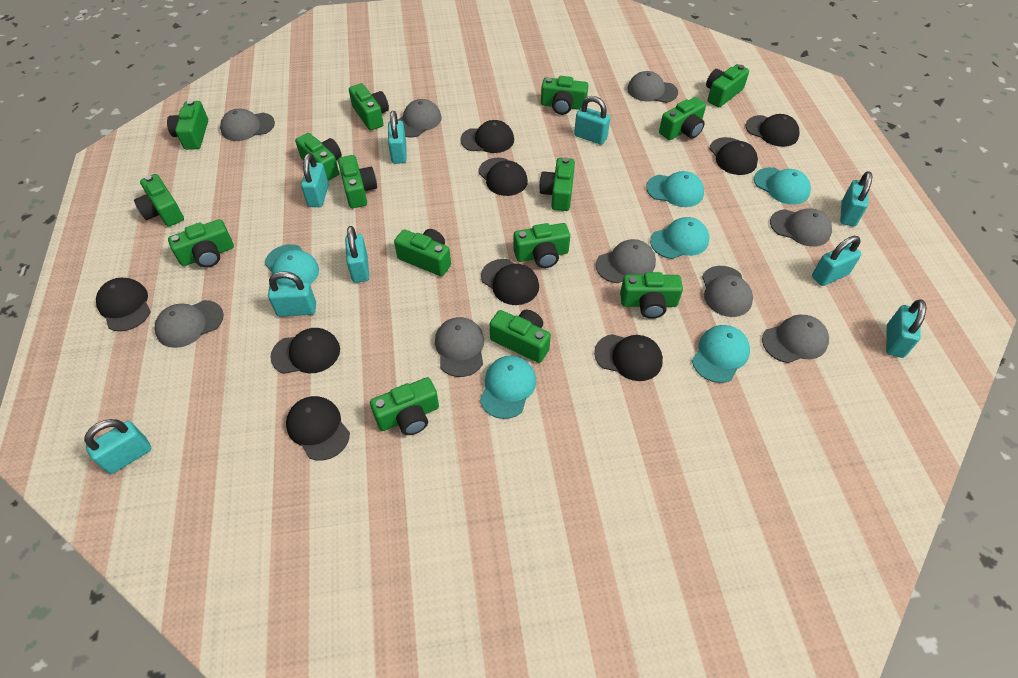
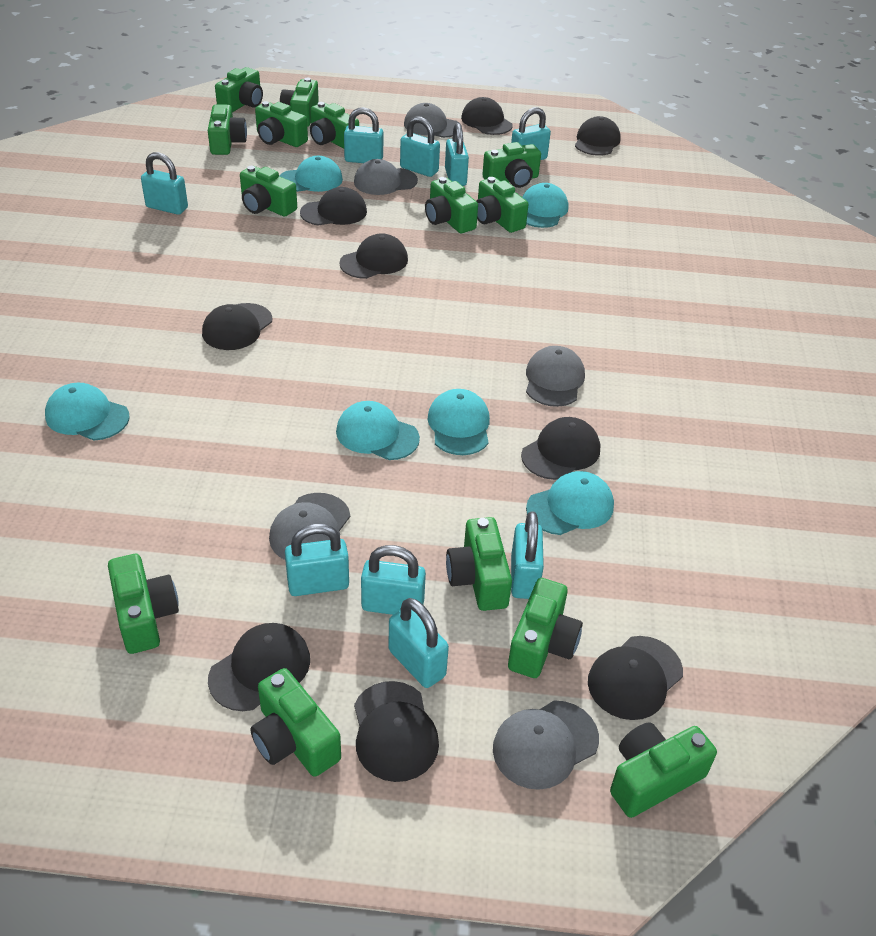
green camera: 15 -> 14
grey cap: 9 -> 5

